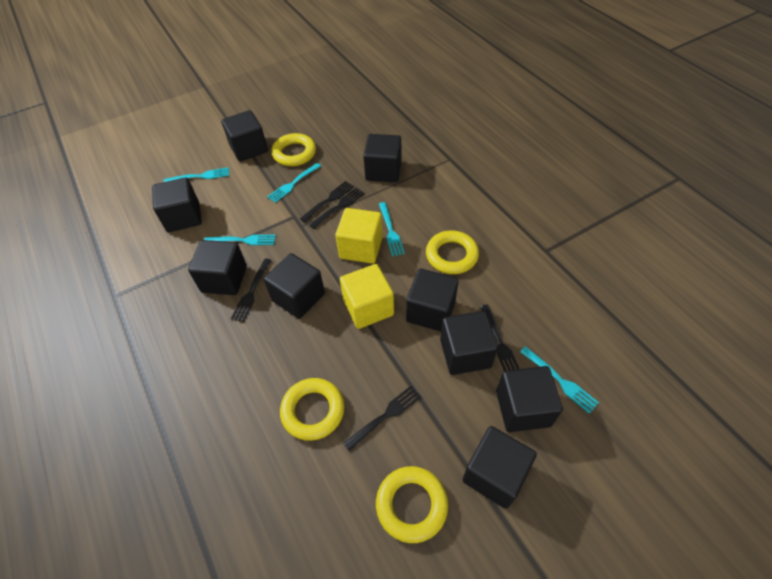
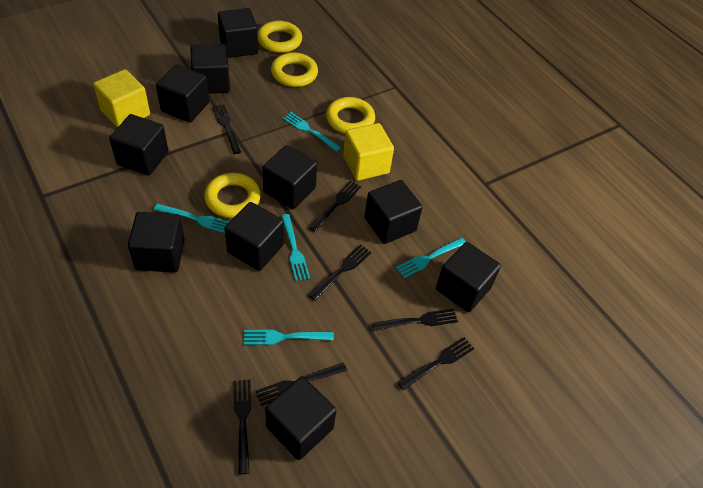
black cube: 9 -> 10
black fork: 5 -> 7

